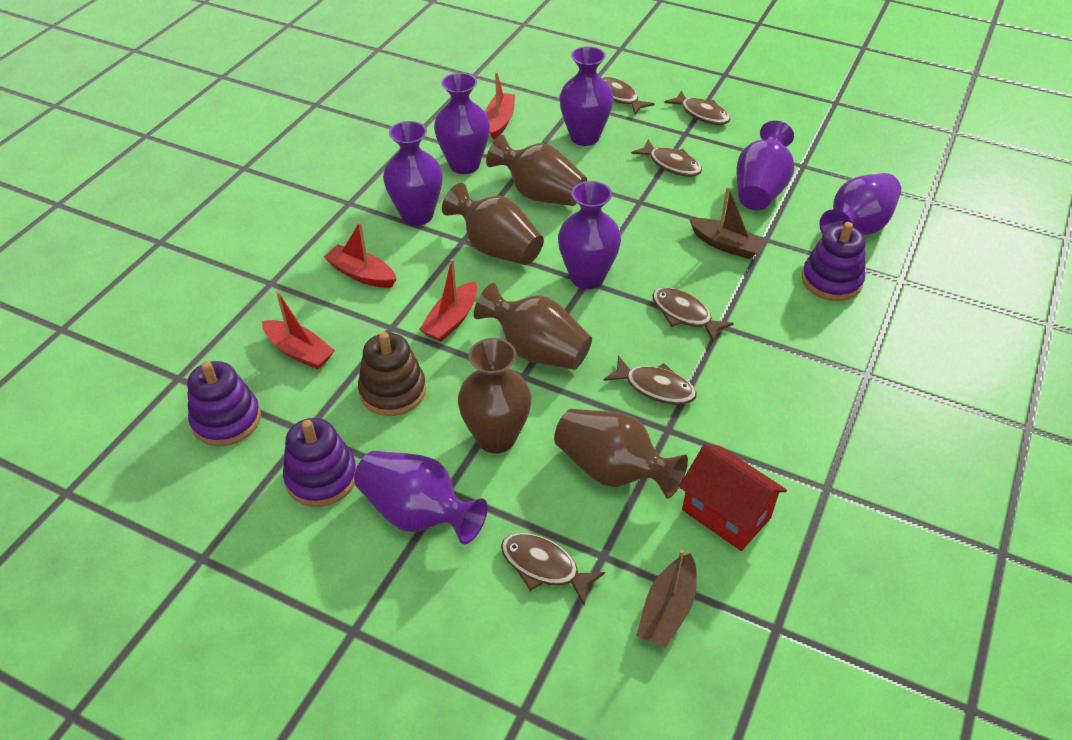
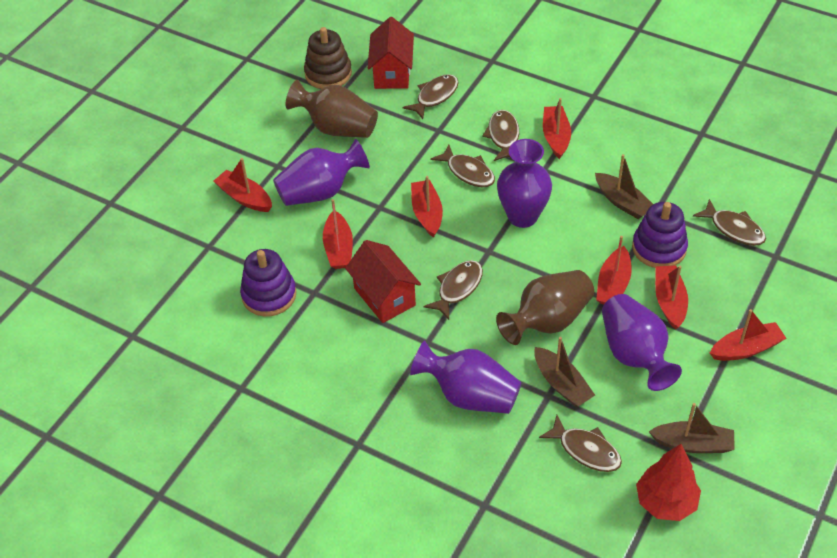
brown boat: 2 -> 3
brown vase: 5 -> 2
purple stacking toy: 3 -> 2
purple vase: 7 -> 4
red boat: 4 -> 7
red house: 1 -> 2
red tree: 0 -> 1

